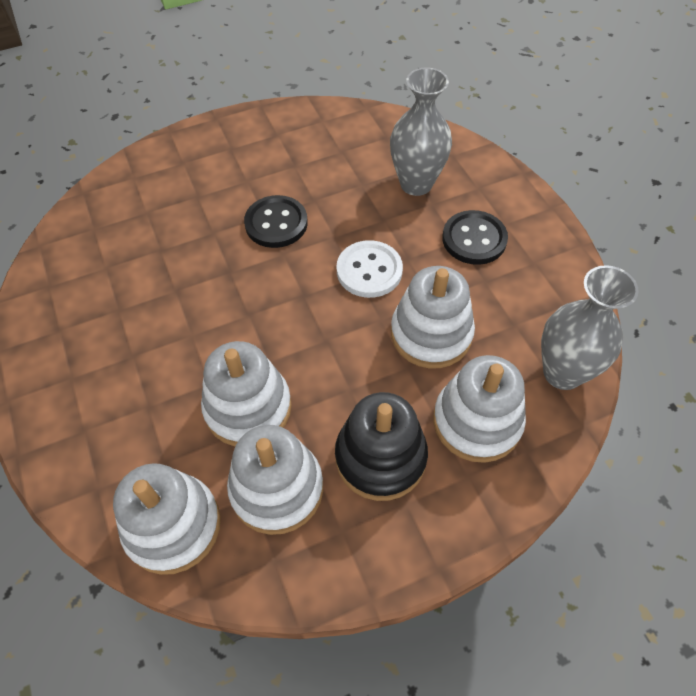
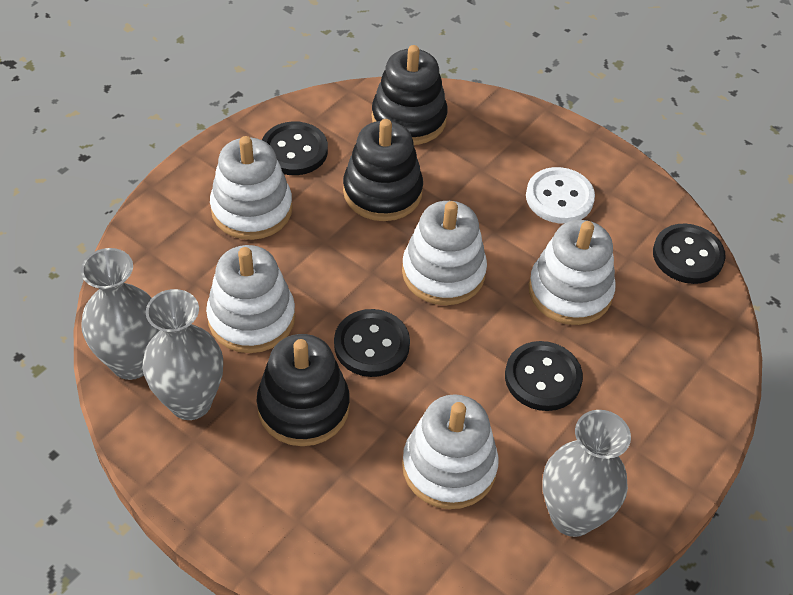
black button: 2 -> 4
black stacking toy: 1 -> 3
grey vase: 2 -> 3

